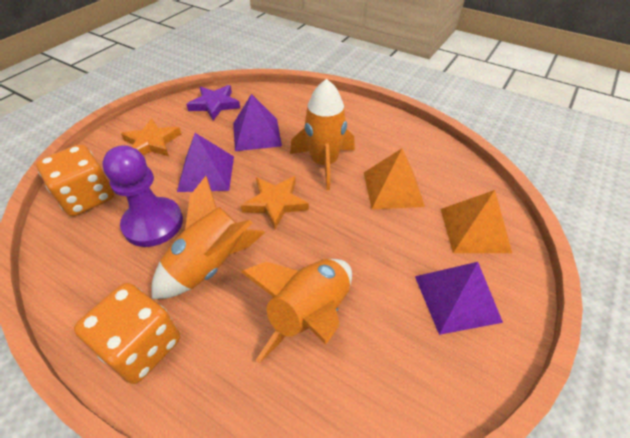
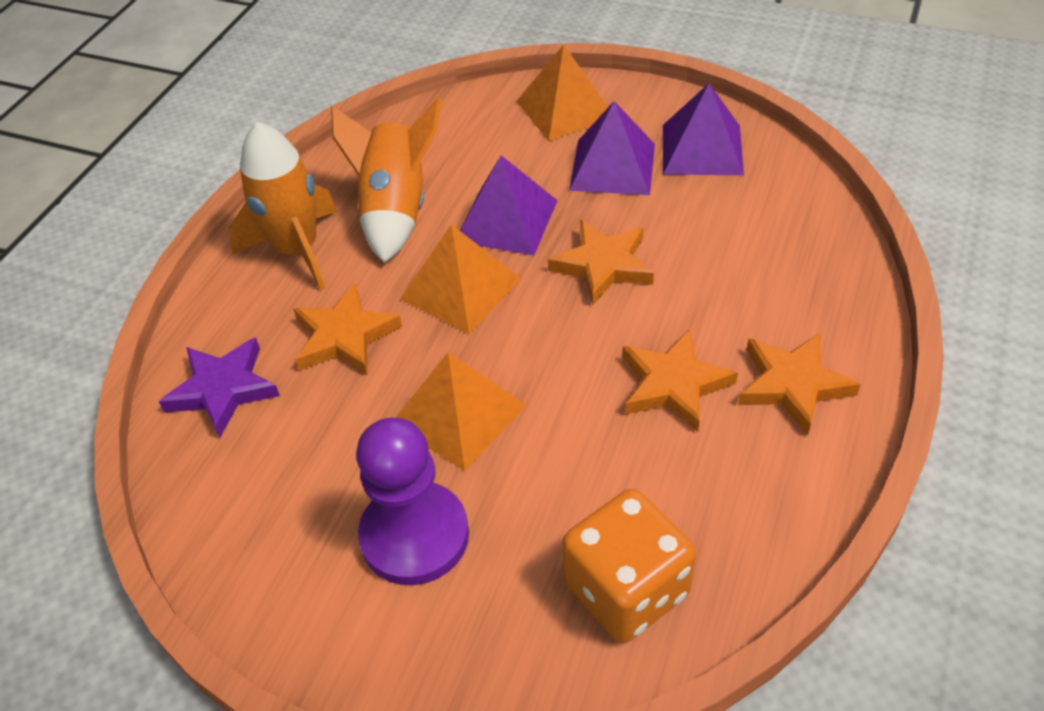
orange dice: 2 -> 1
orange pyramid: 2 -> 3
orange rocket: 3 -> 2
orange star: 2 -> 4

